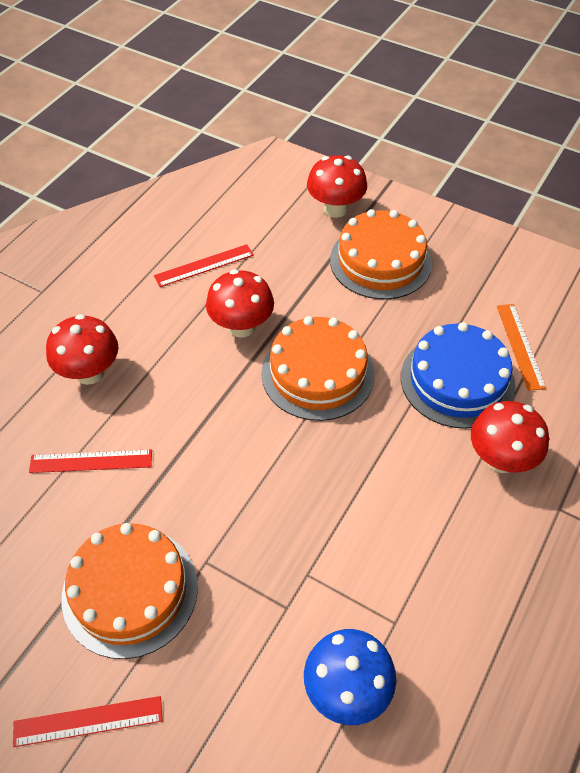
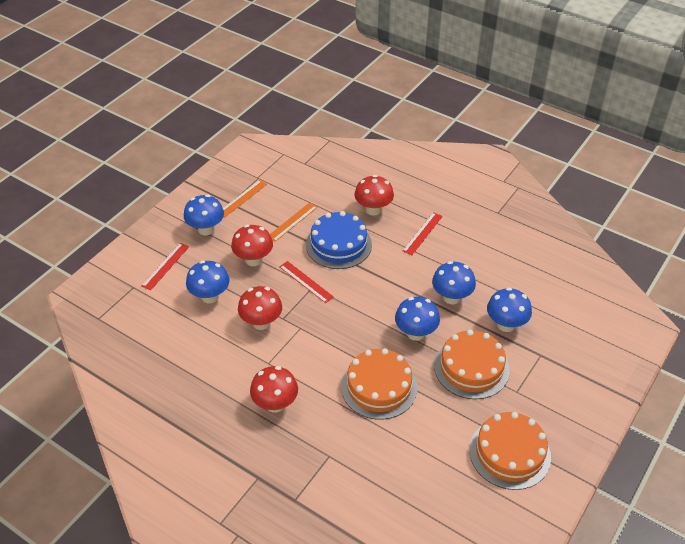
blue mushroom: 1 -> 5
orange ruler: 1 -> 2

